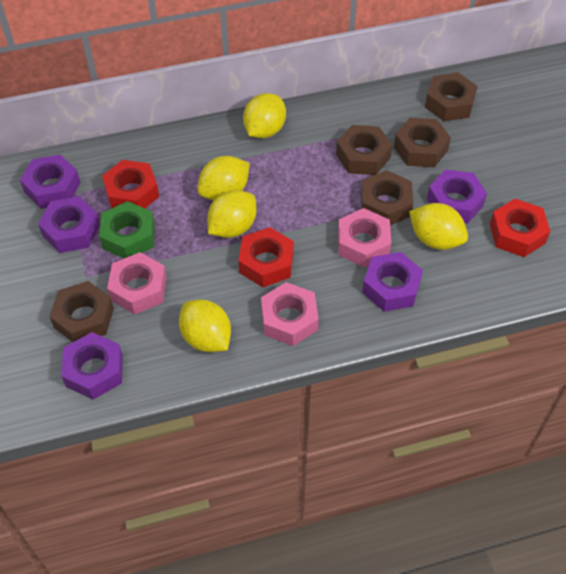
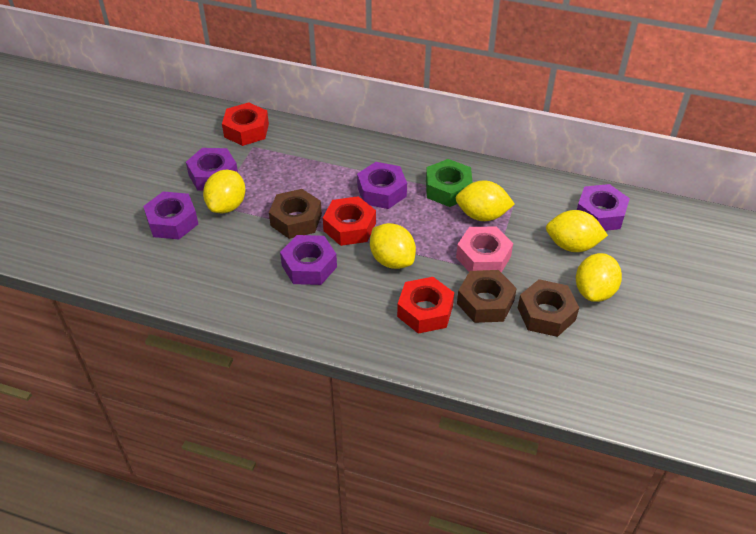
brown nut: 5 -> 3
pink nut: 3 -> 1

